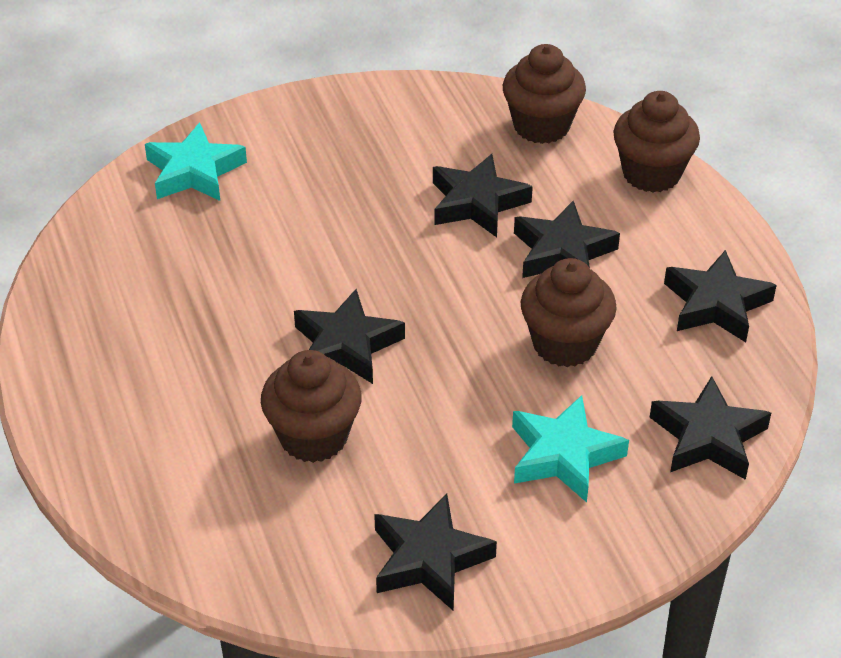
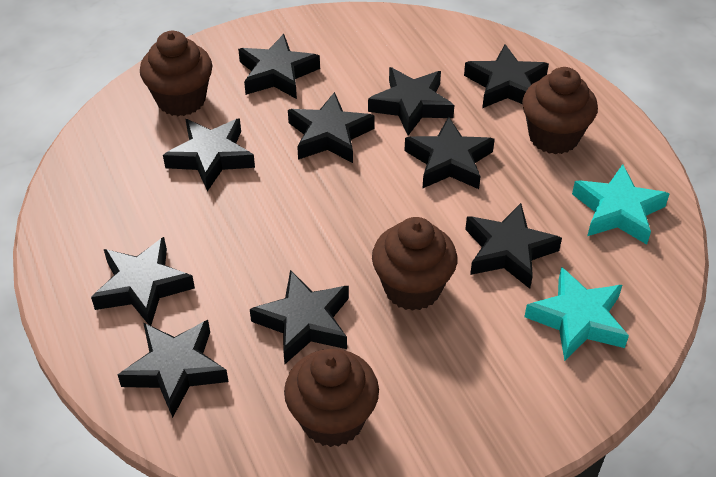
black star: 6 -> 10

